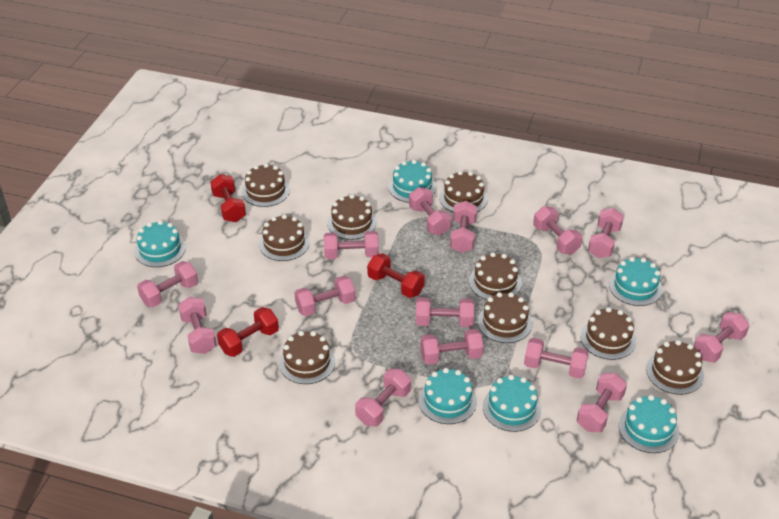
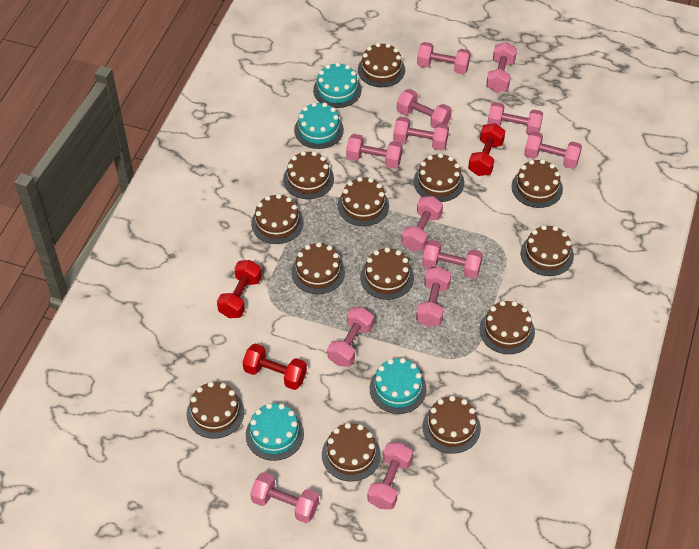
brown cake: 9 -> 13
pink dumbbell: 14 -> 13
turquoise cake: 6 -> 4

